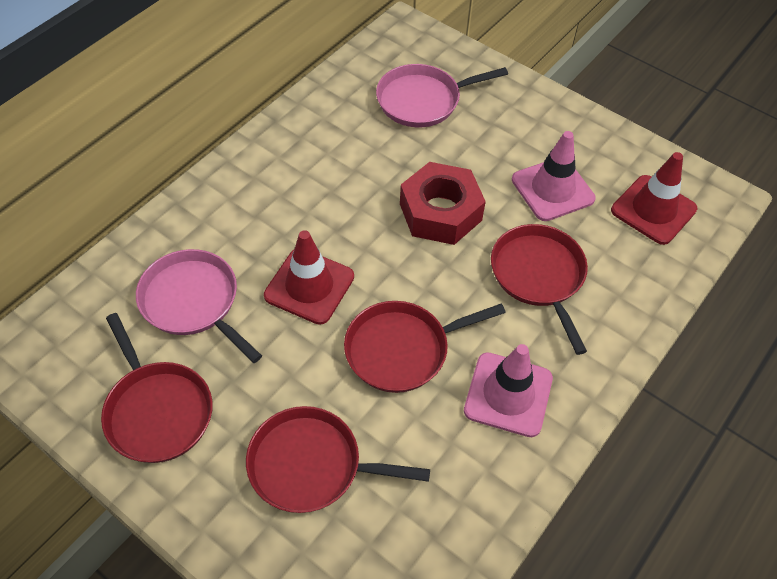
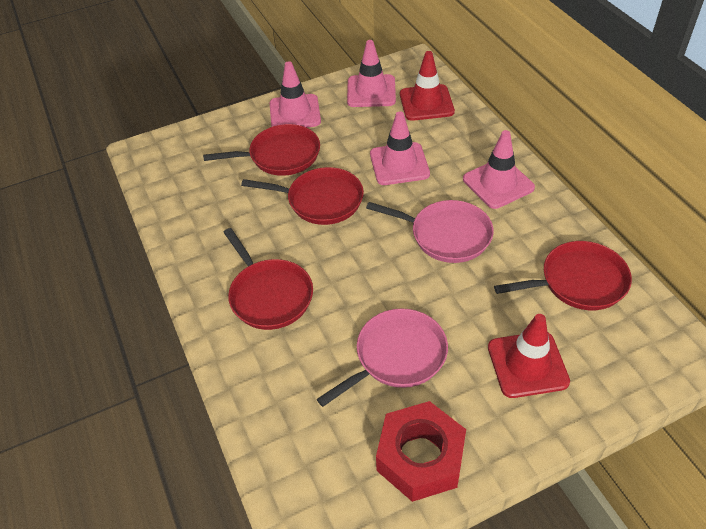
pink traffic cone: 2 -> 4

